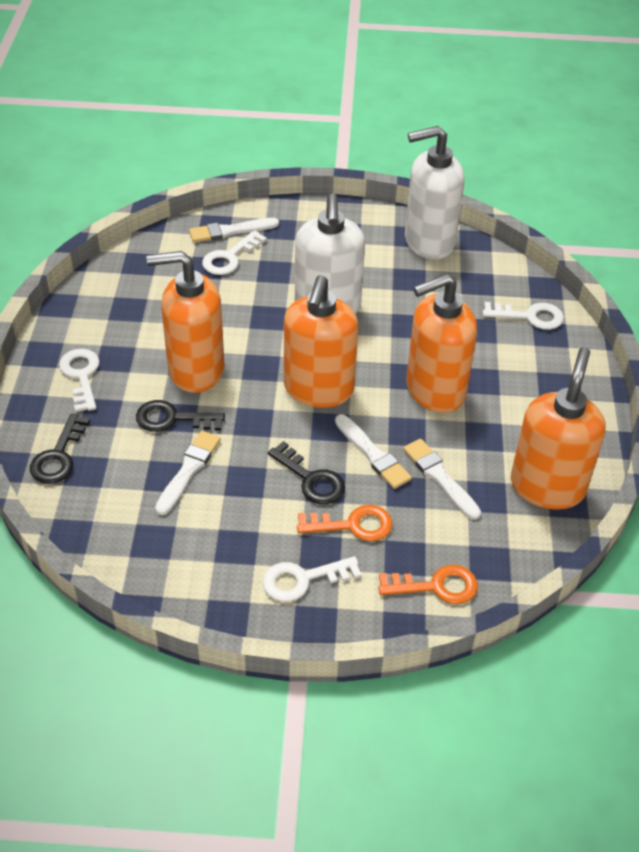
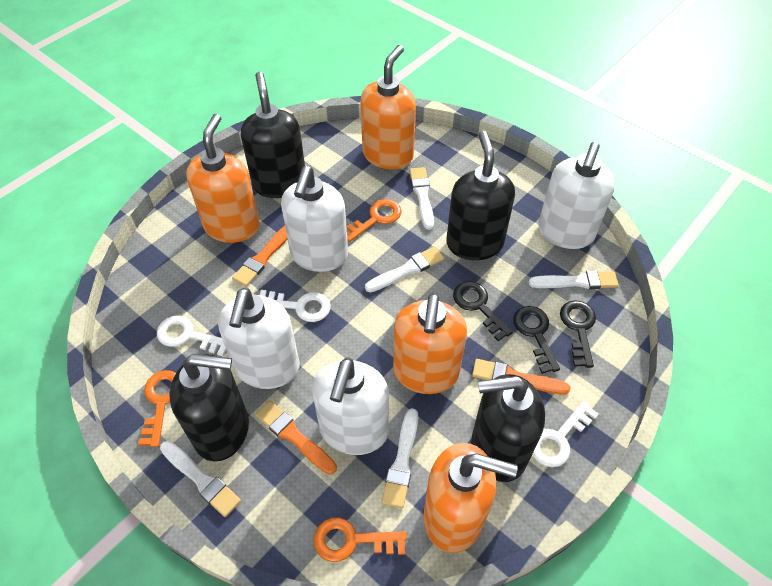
black soap dispenser: 0 -> 4
orange brush: 0 -> 3
orange key: 2 -> 3
white brush: 4 -> 5
white key: 4 -> 3
white soap dispenser: 2 -> 4

